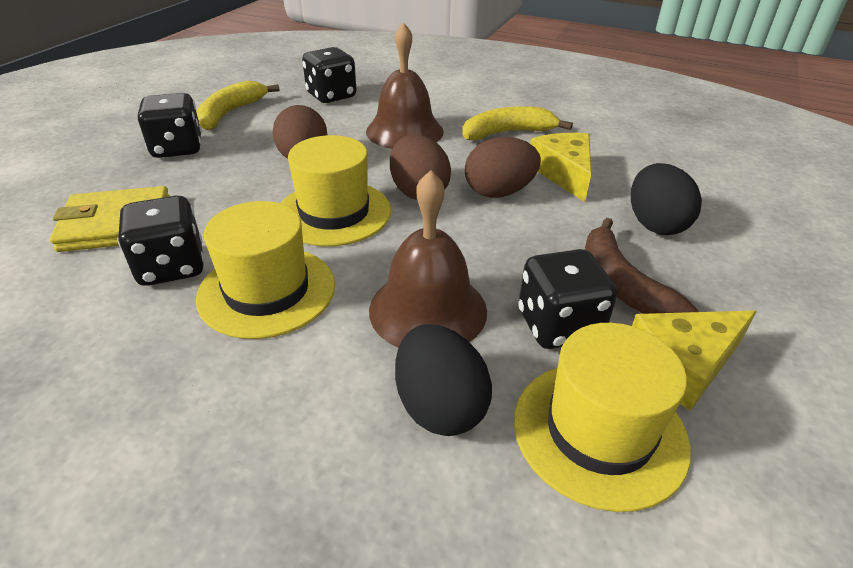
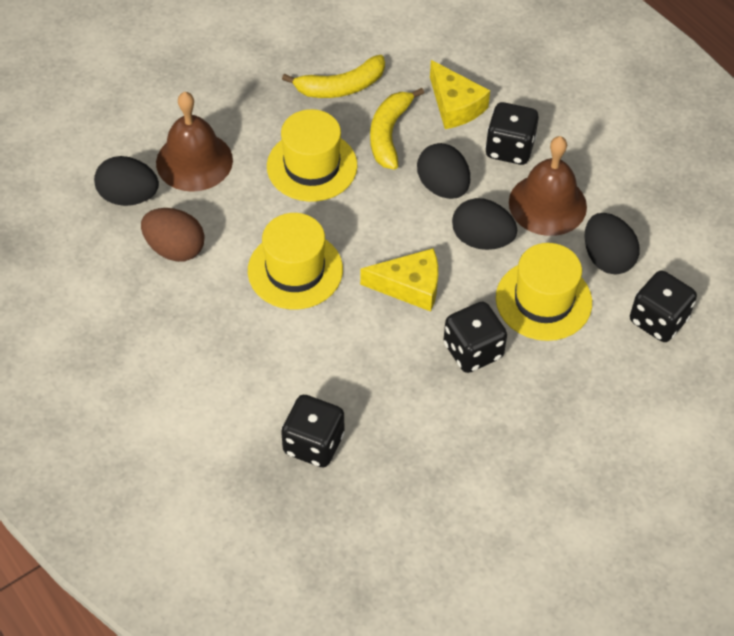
black egg: 2 -> 4
brown banana: 1 -> 0
brown egg: 3 -> 1
yellow wallet: 1 -> 0

